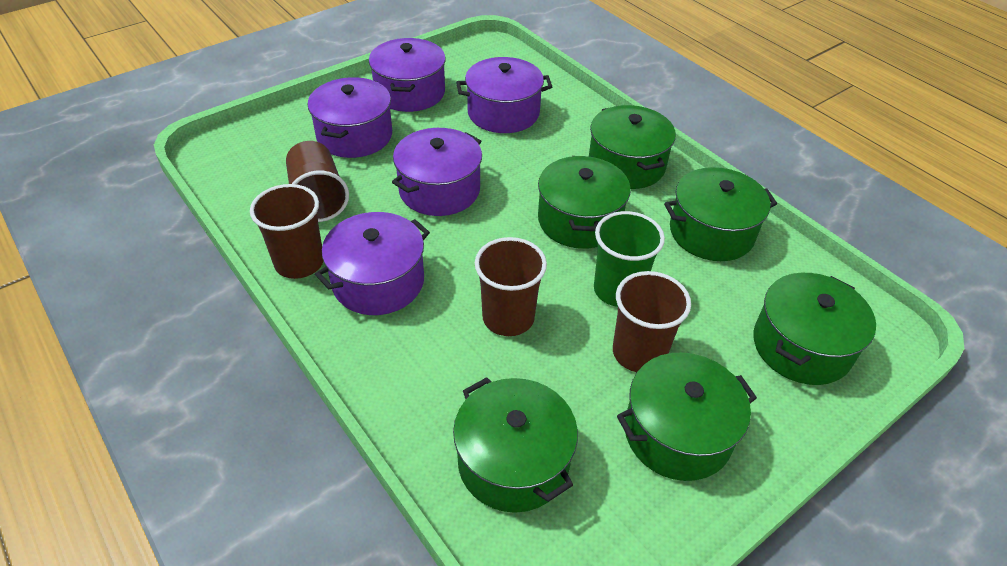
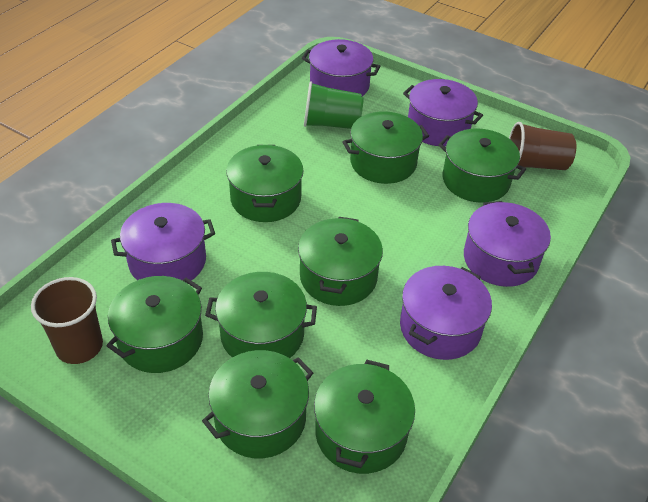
brown cup: 4 -> 2
green pot: 6 -> 8

